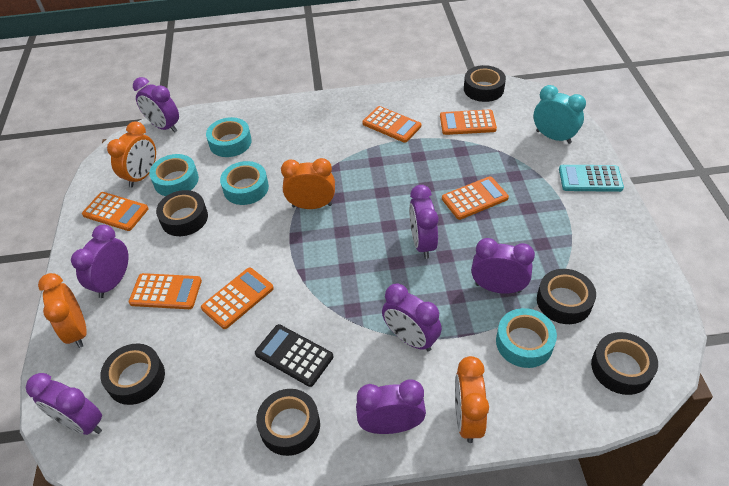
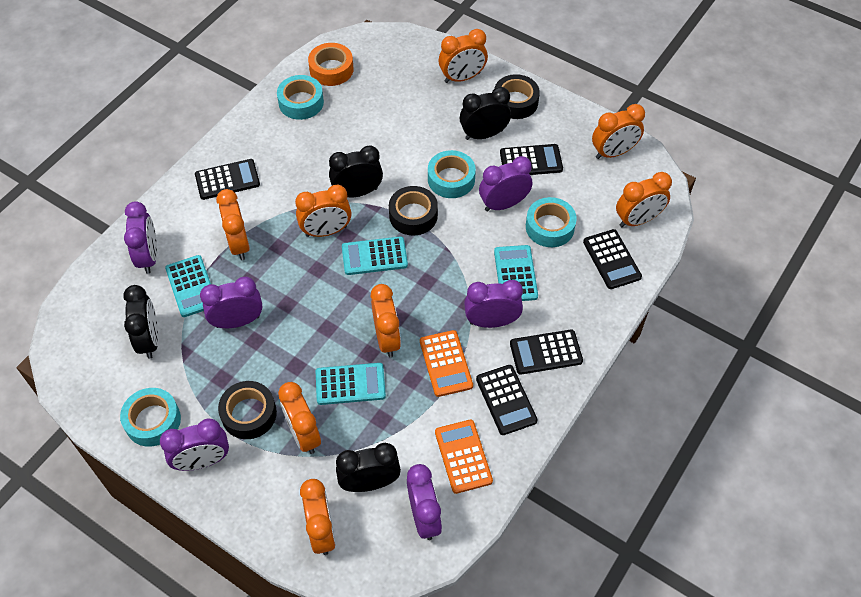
black calculator: 1 -> 5
black clock: 0 -> 4
black tape: 6 -> 3
orange calculator: 6 -> 2
orange clock: 4 -> 8
orange tape: 0 -> 1
purple clock: 7 -> 6
turquoise calculator: 1 -> 4
turquoise clock: 1 -> 0

